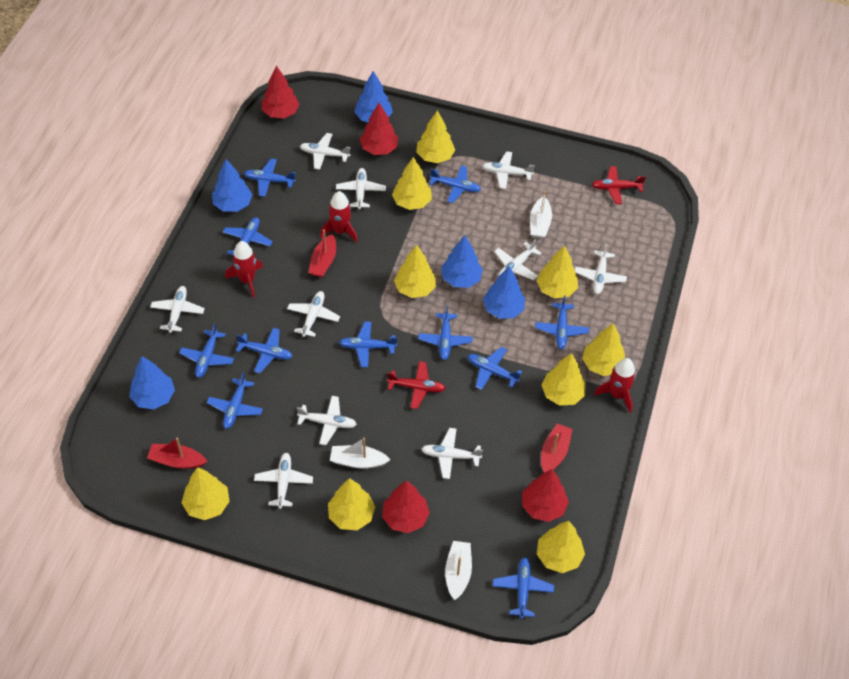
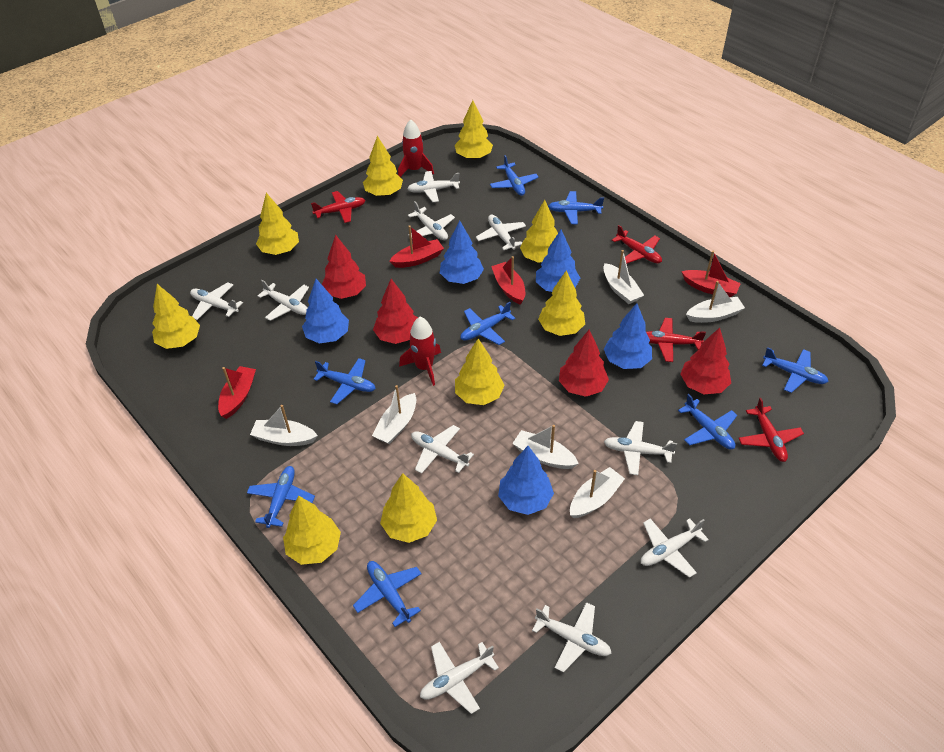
blue plane: 11 -> 8
red boat: 3 -> 4
red plane: 2 -> 4
red rocket: 3 -> 2
white boat: 3 -> 6

